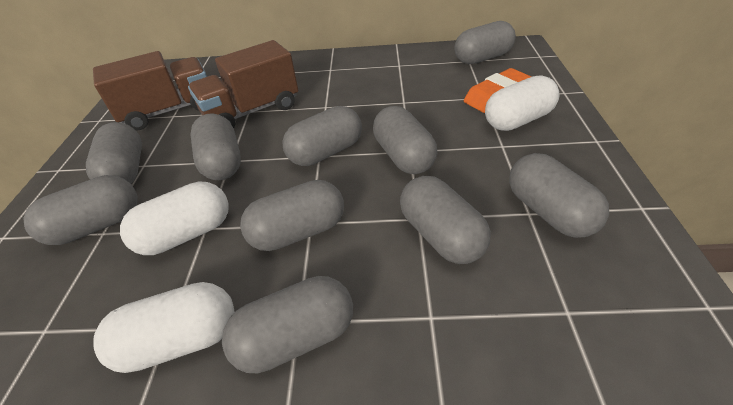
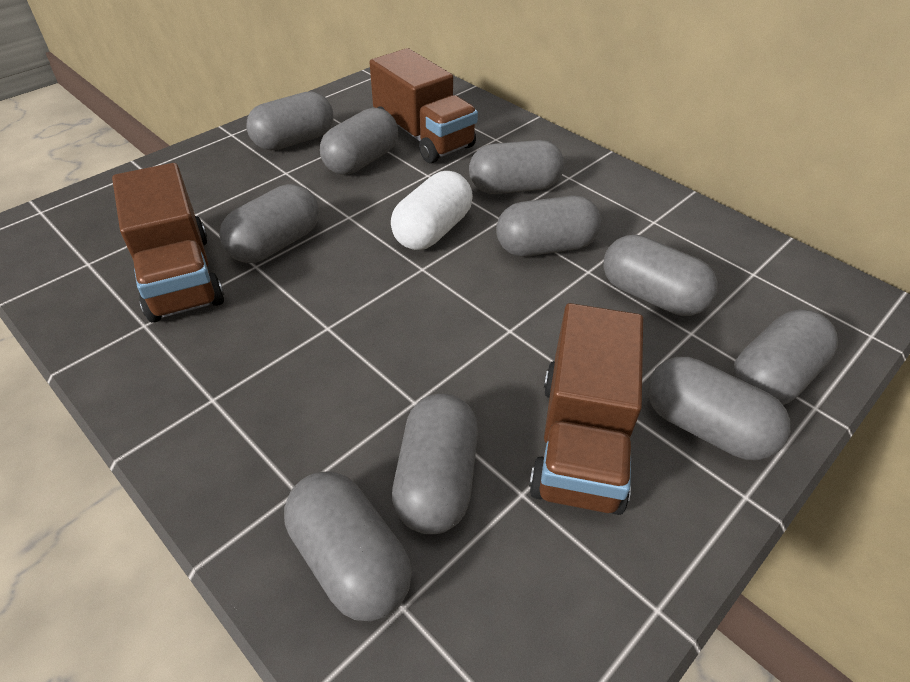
brown truck: 2 -> 3
orange eraser: 1 -> 0
white capsule: 3 -> 1

